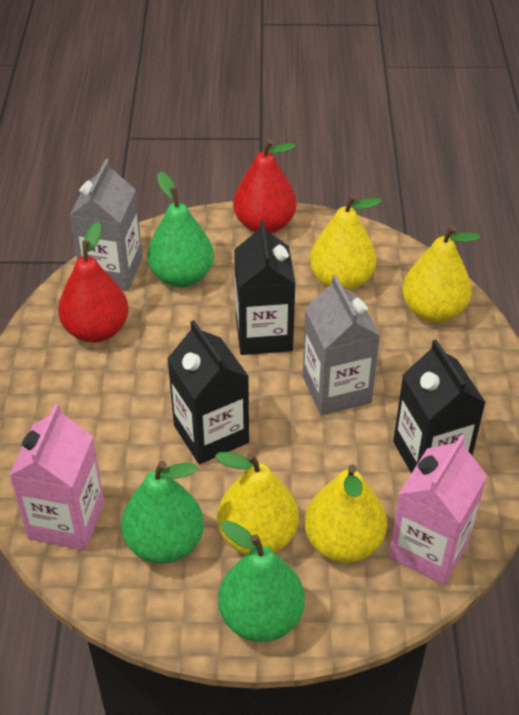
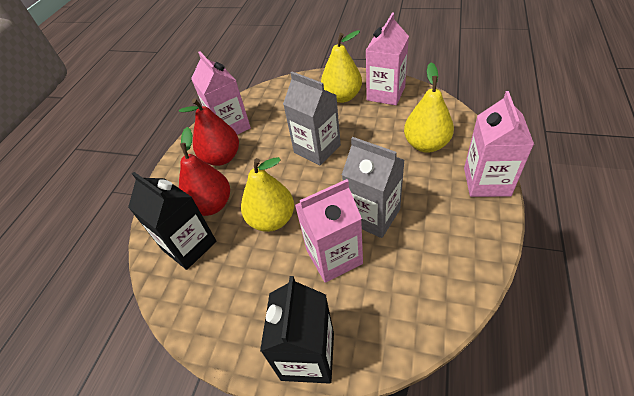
black carton: 3 -> 2
green pear: 3 -> 0
pink carton: 2 -> 4
yellow pear: 4 -> 3

